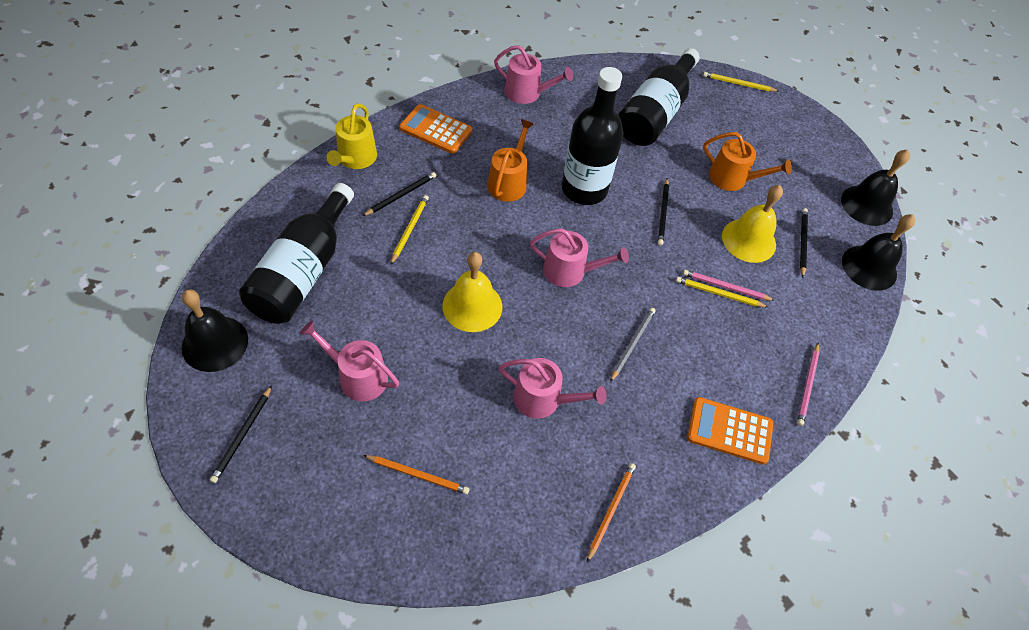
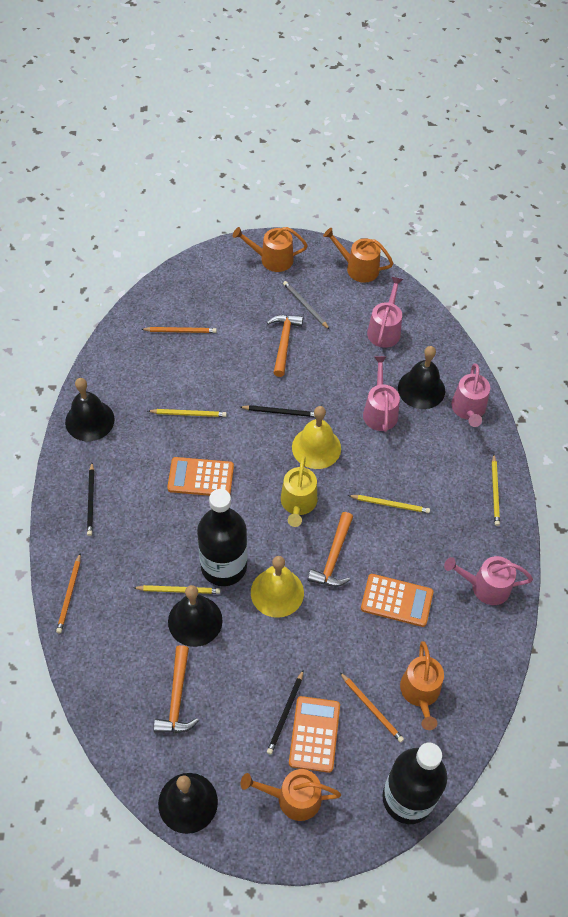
black bell: 3 -> 4
black bottle: 3 -> 2
black pencil: 4 -> 3
orange calculator: 2 -> 3
orange hammer: 0 -> 3
orange pencil: 2 -> 3
orange watering can: 2 -> 4
pink pencil: 2 -> 0
yellow pencil: 3 -> 4

